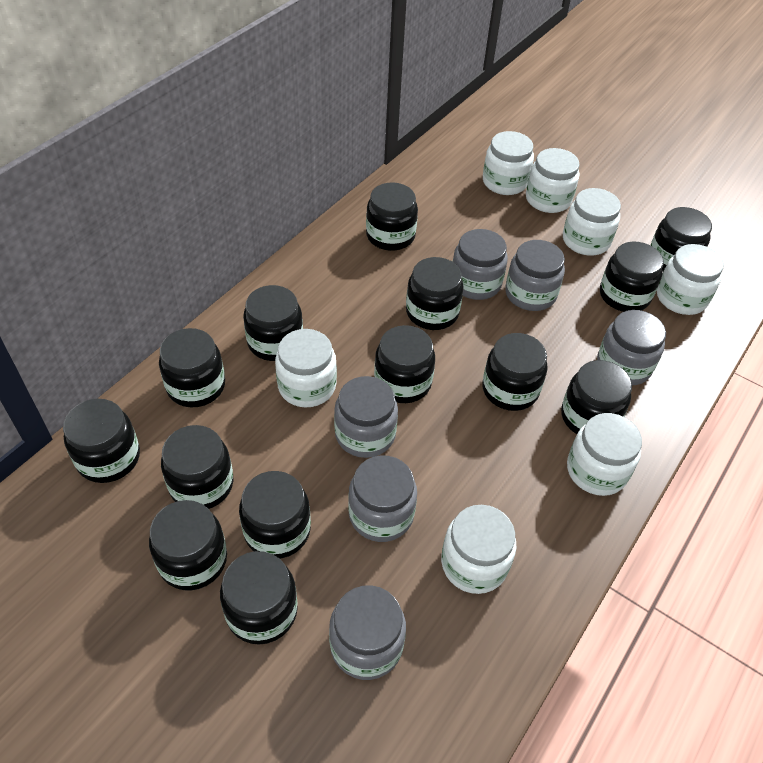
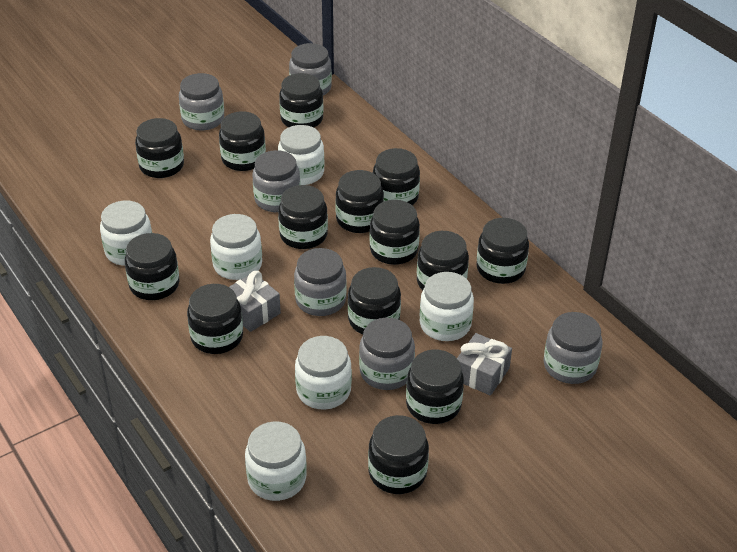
grey gift: 0 -> 2
white jar: 7 -> 6

